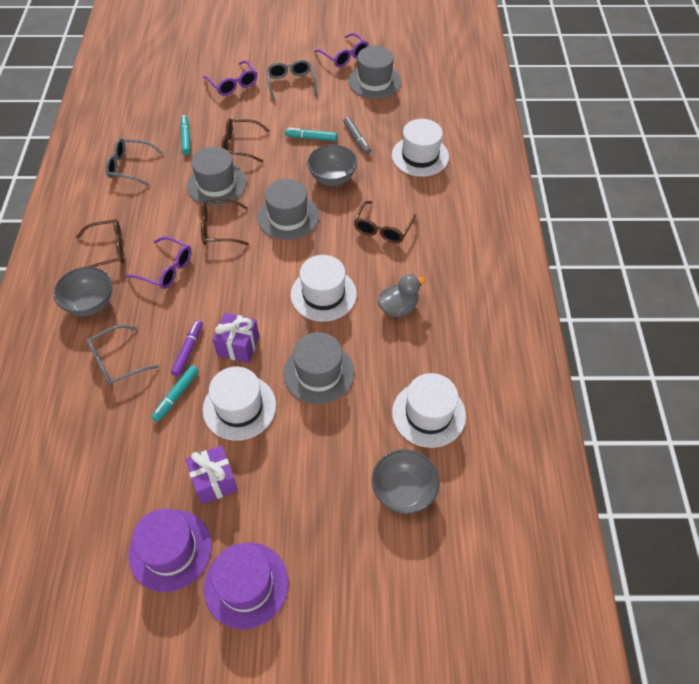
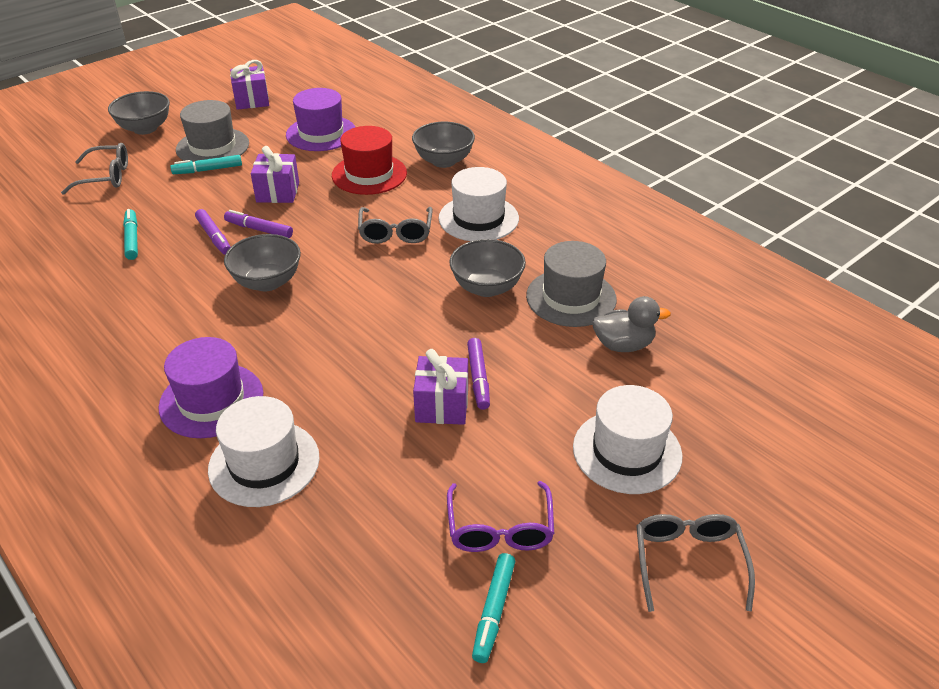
brown glasses: 4 -> 0
grey bowl: 3 -> 4
grey hat: 4 -> 2
grey marker: 1 -> 0
purple gift: 2 -> 3
purple glasses: 3 -> 1
purple marker: 1 -> 3
red hat: 0 -> 1
white hat: 4 -> 3

